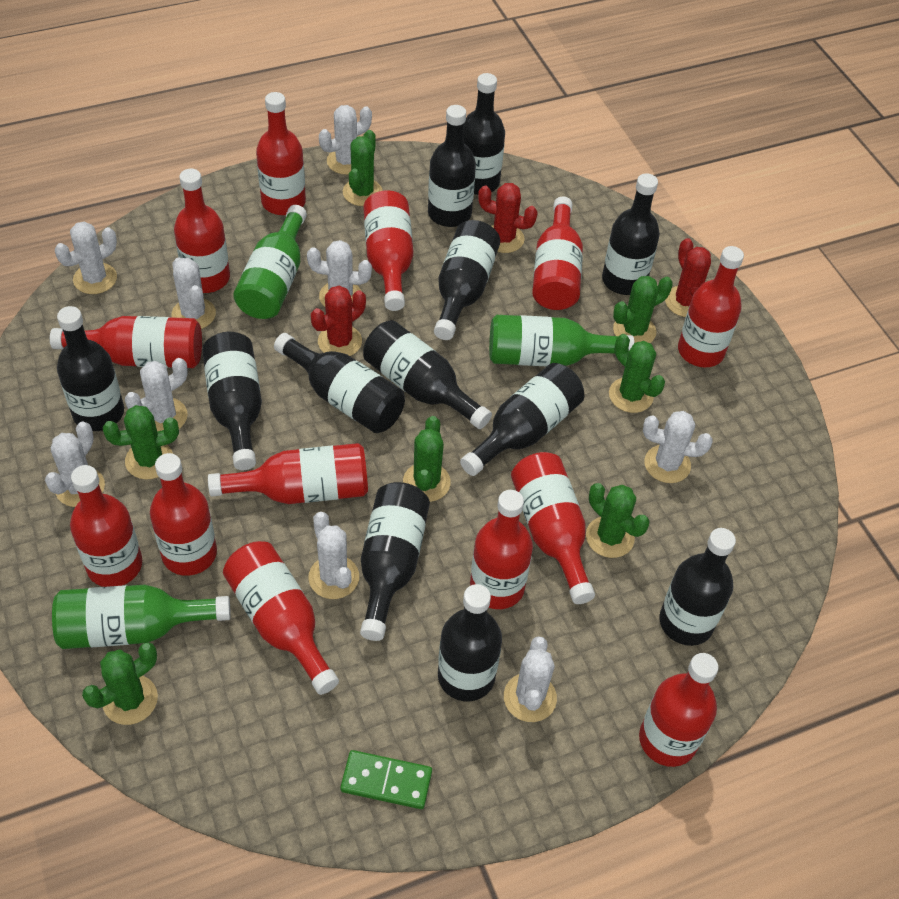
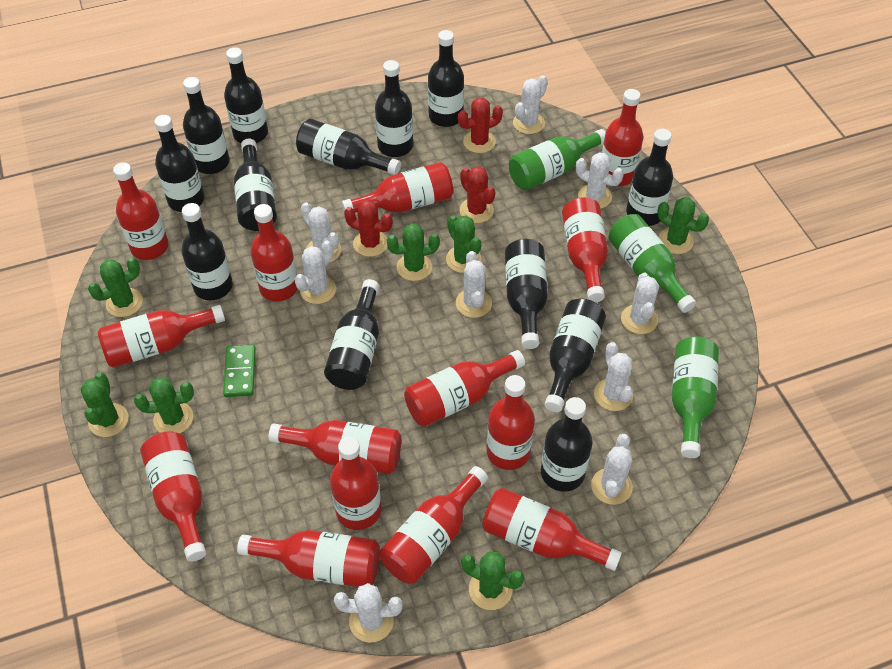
black bottle: 12 -> 13
red bottle: 13 -> 14

